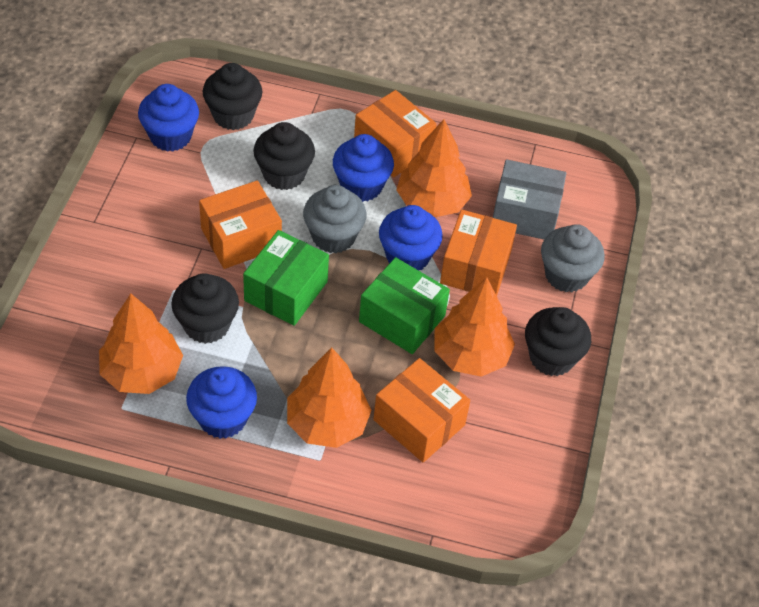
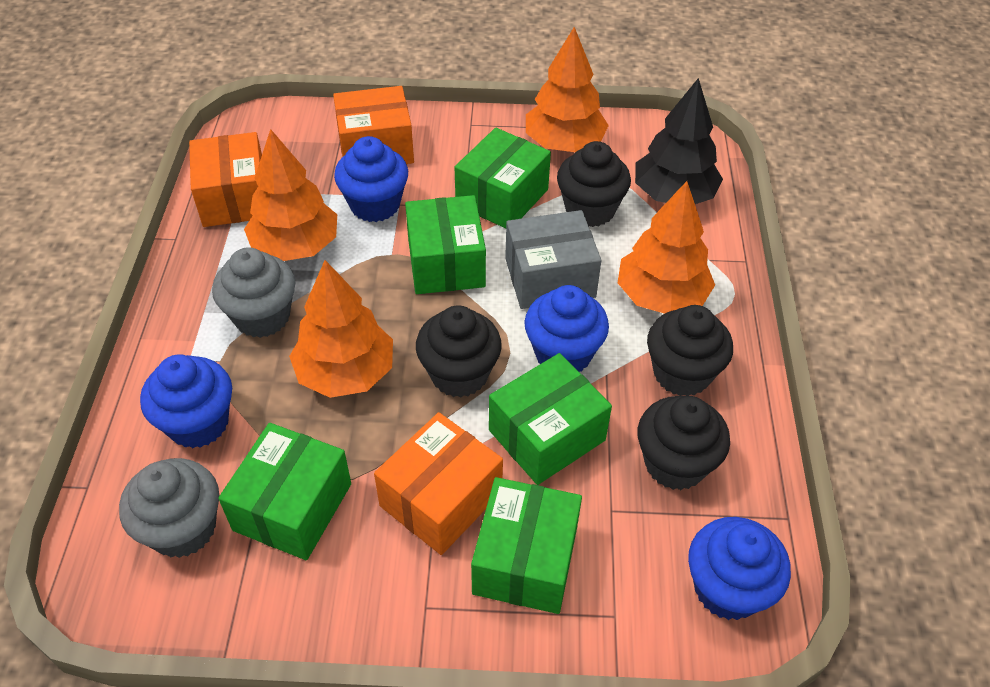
black tree: 0 -> 1
green box: 2 -> 5
orange box: 4 -> 3

